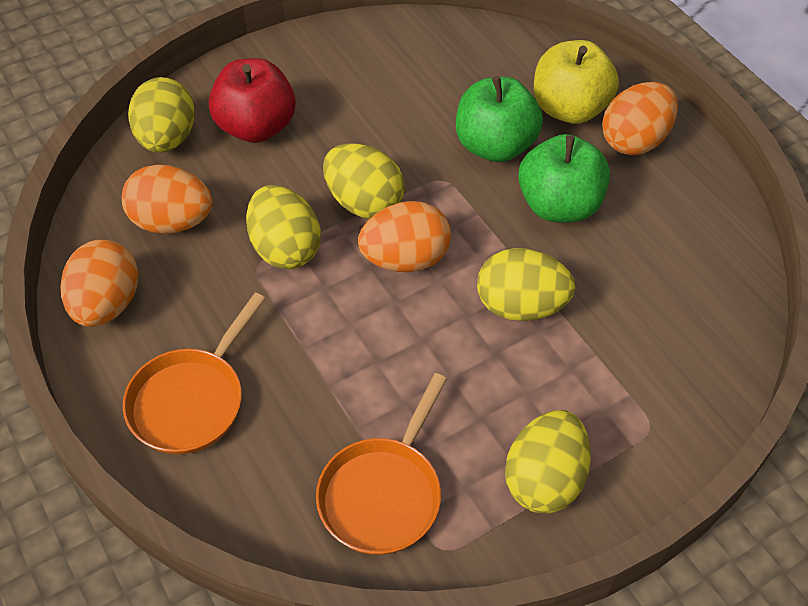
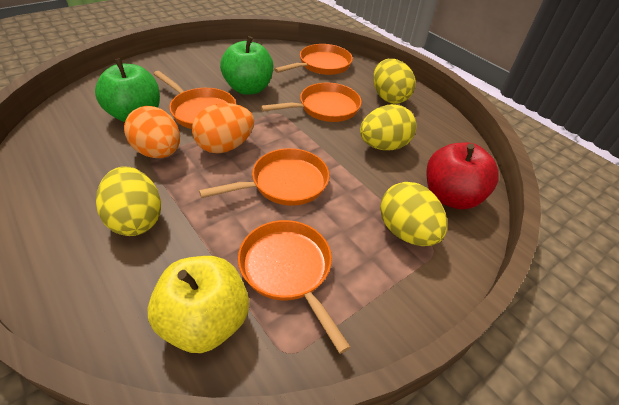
orange egg: 4 -> 2
orange pan: 2 -> 5
yellow egg: 5 -> 4

